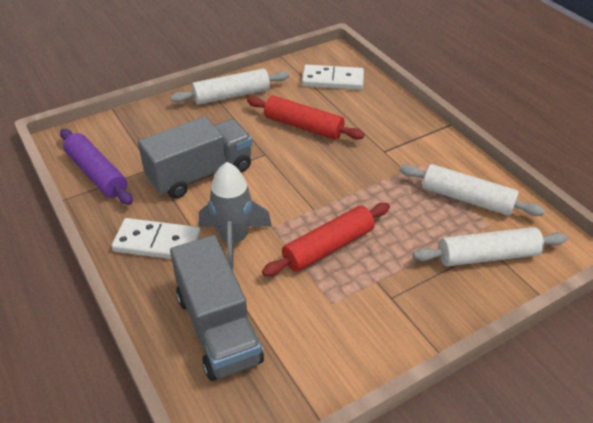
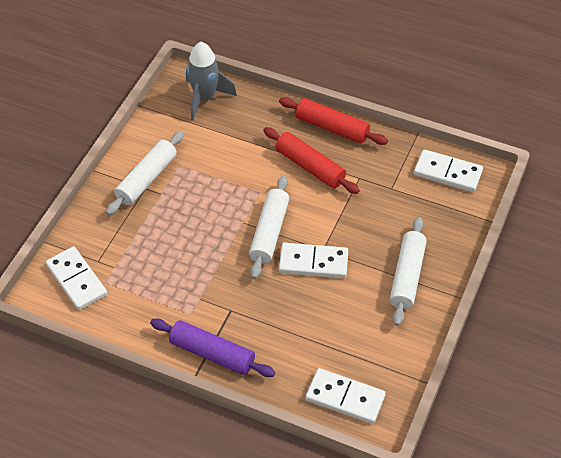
grey truck: 2 -> 0
white domino: 2 -> 4

